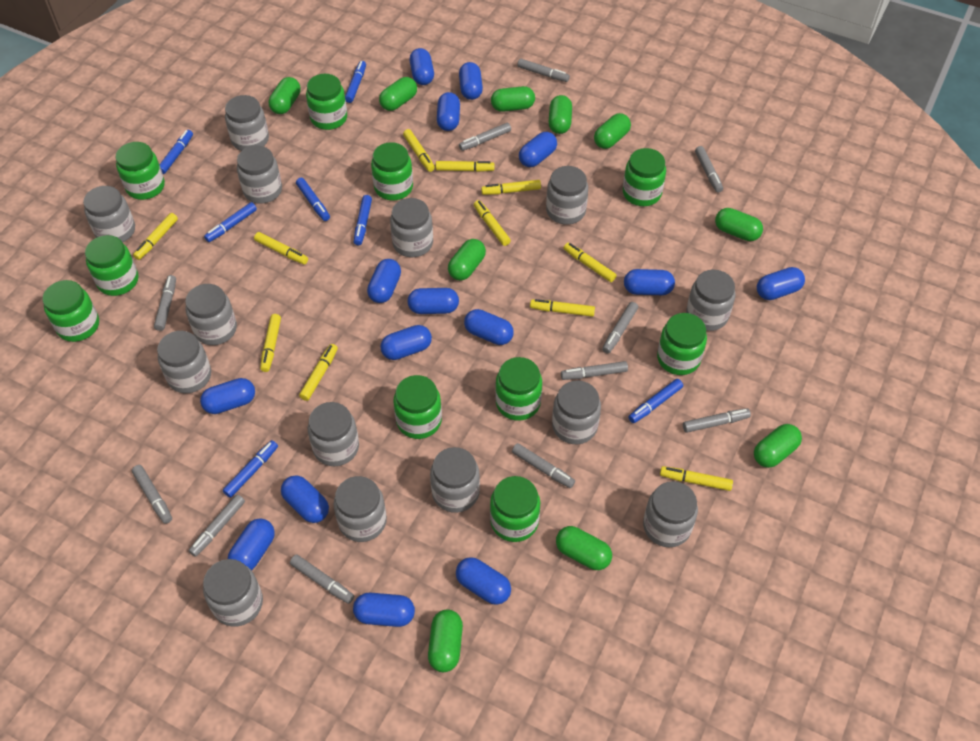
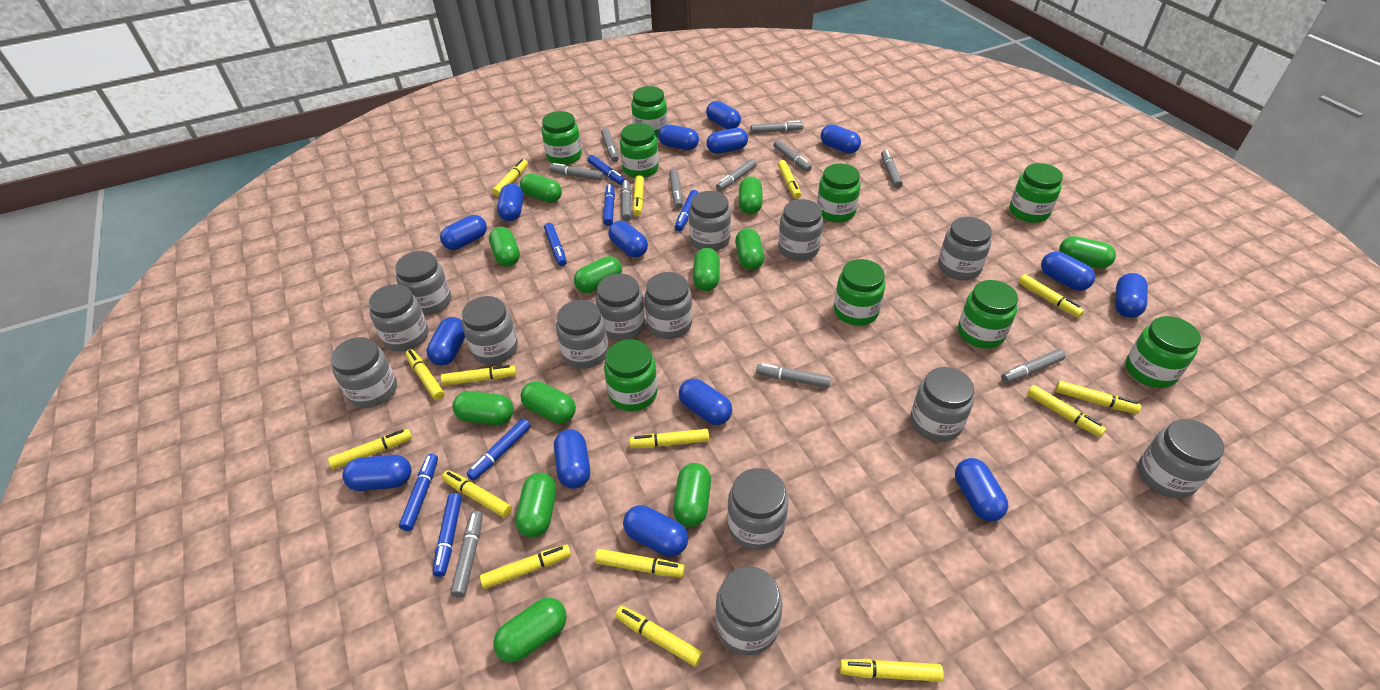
green capsule: 10 -> 12
green jar: 10 -> 9
yellow marker: 11 -> 15

